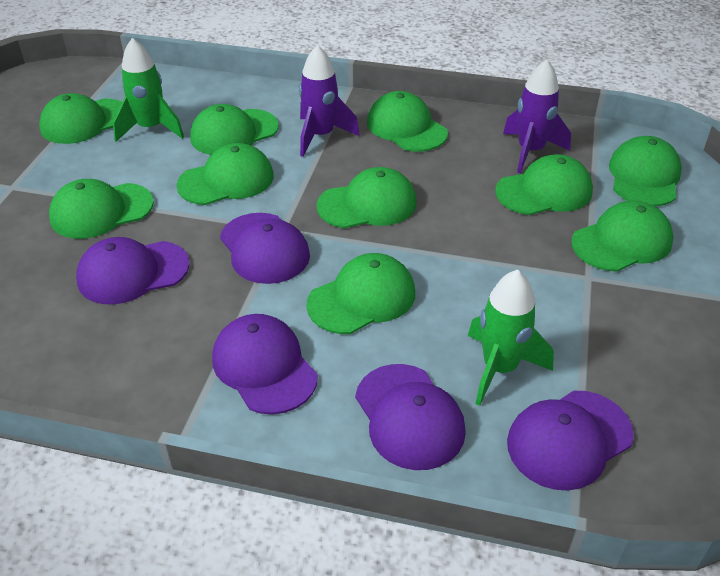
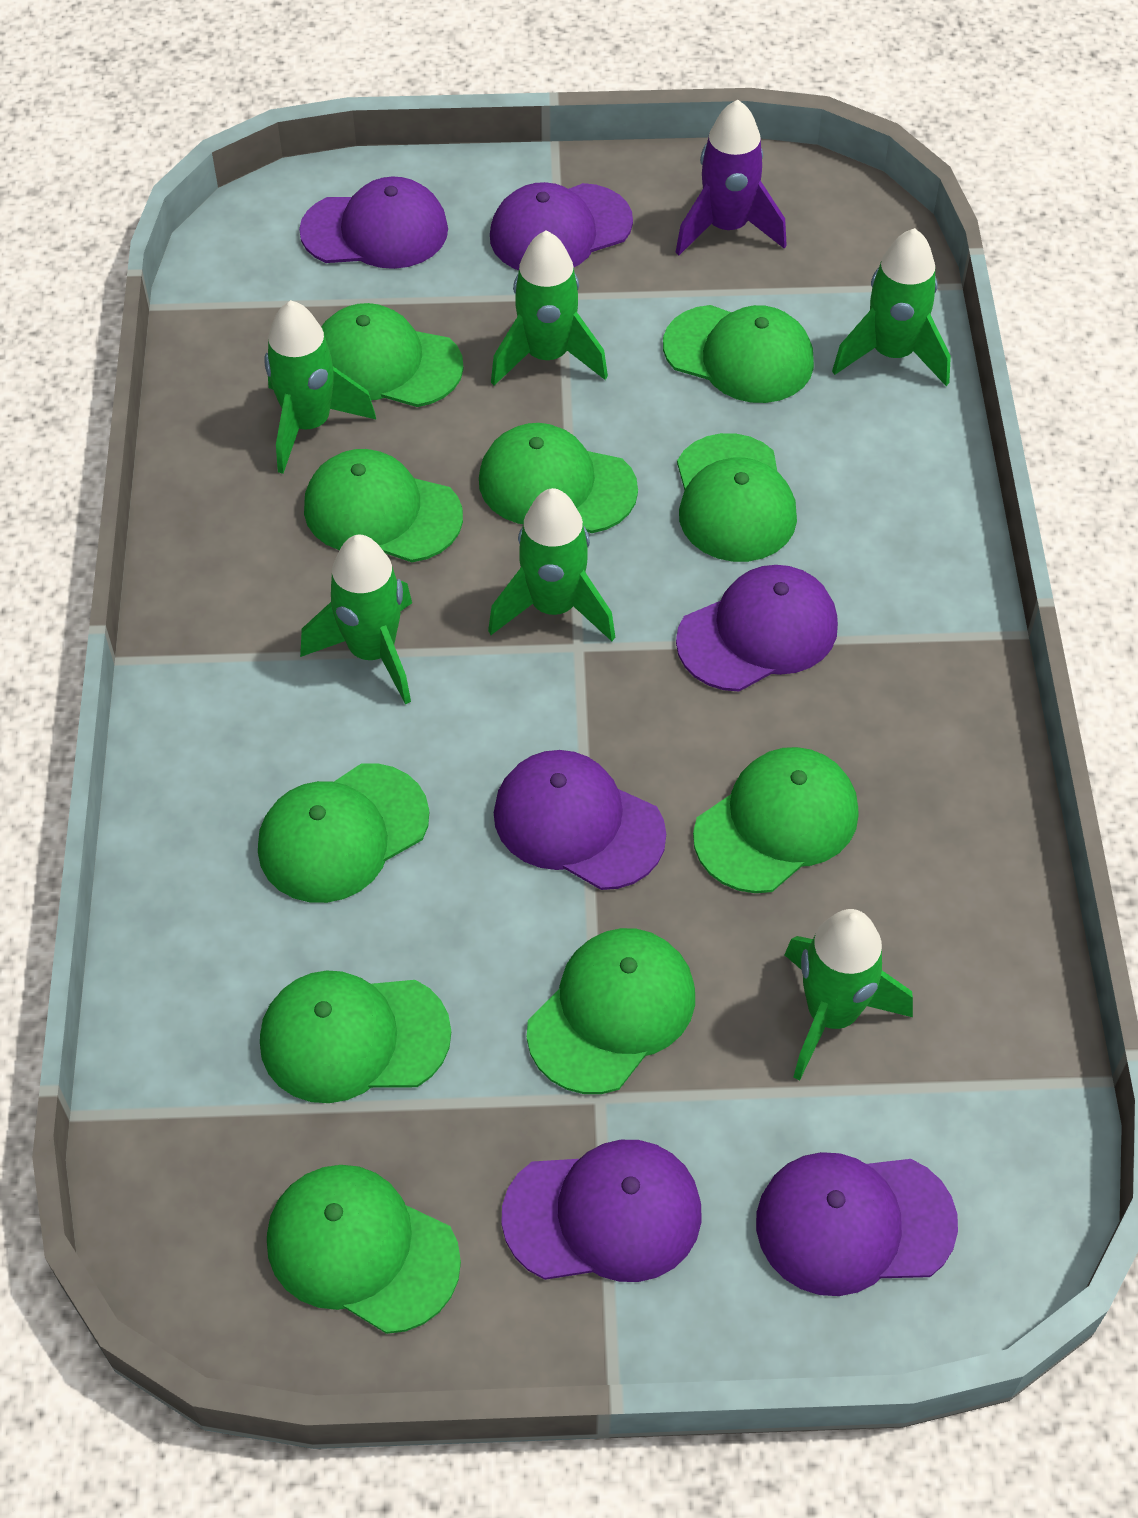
green rocket: 2 -> 6
purple cap: 5 -> 6
purple rocket: 2 -> 1

